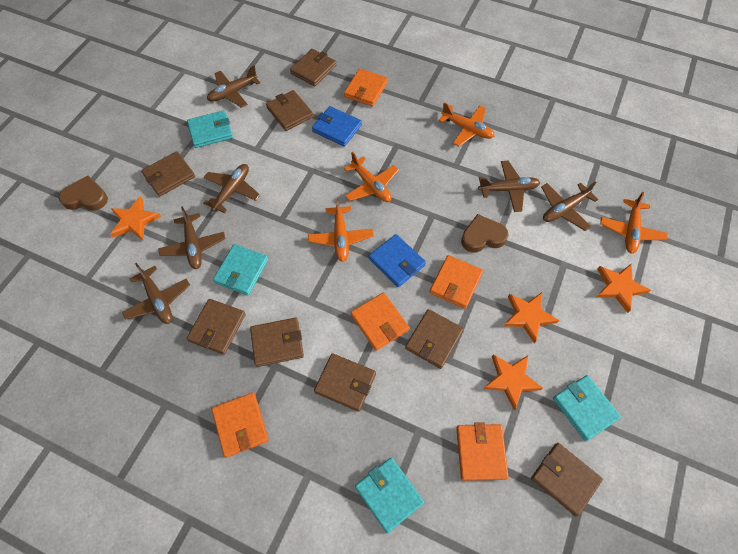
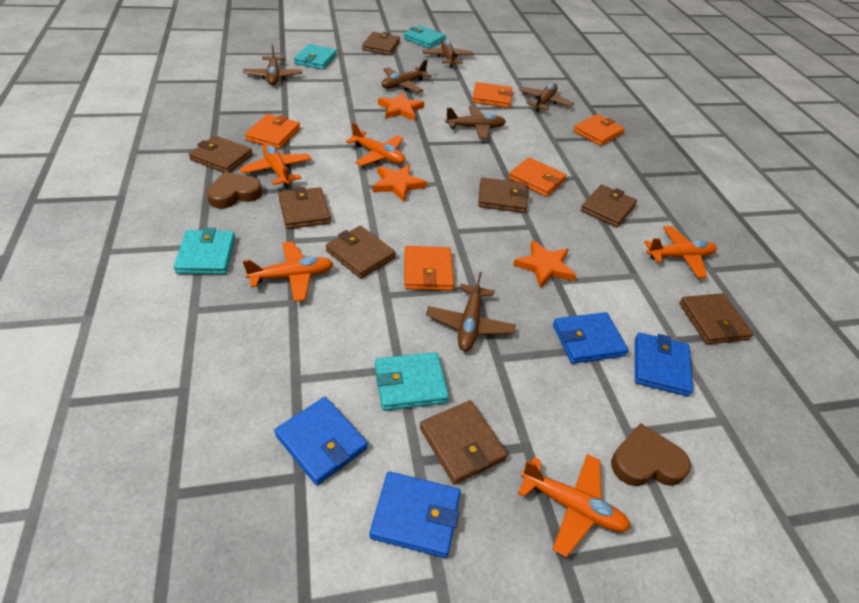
blue wallet: 2 -> 4
orange plane: 4 -> 5
orange star: 4 -> 3

